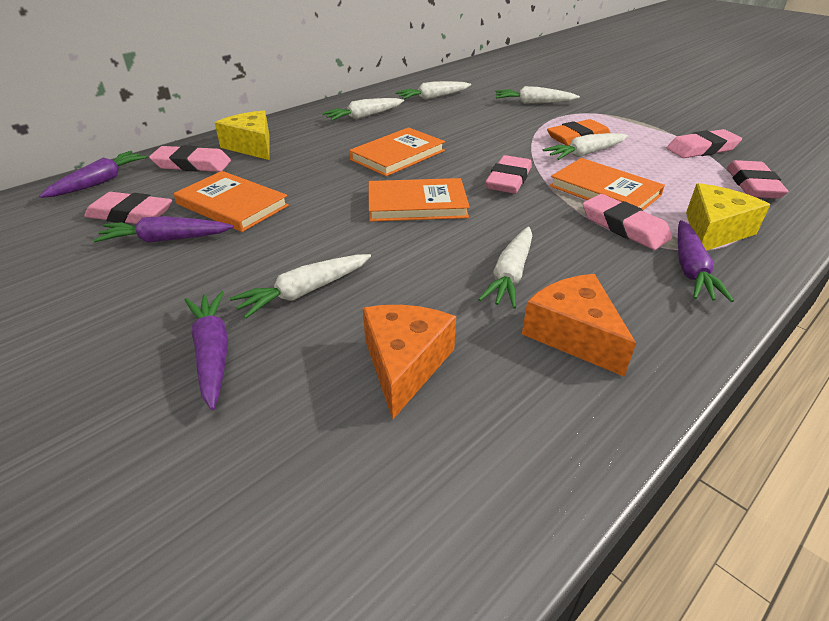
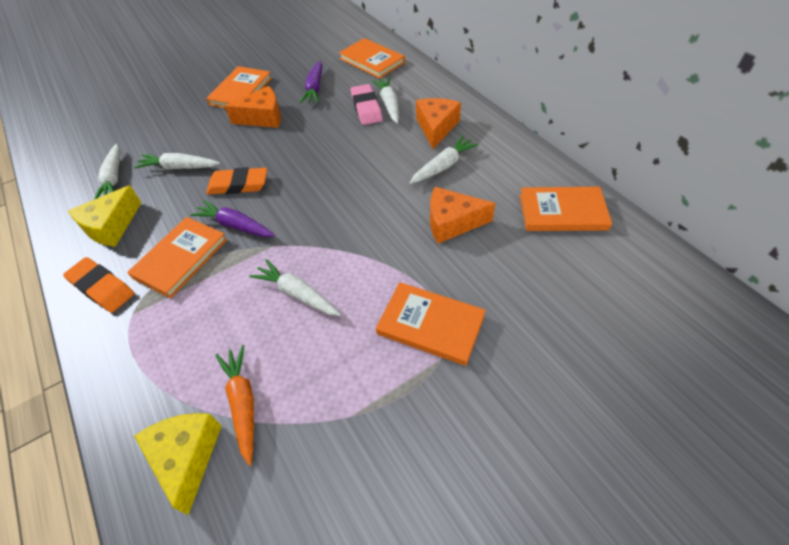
orange book: 4 -> 5
orange carrot: 0 -> 1
orange cheese: 2 -> 3
orange eraser: 1 -> 2
pink eraser: 6 -> 1
purple carrot: 4 -> 2
white carrot: 6 -> 5

